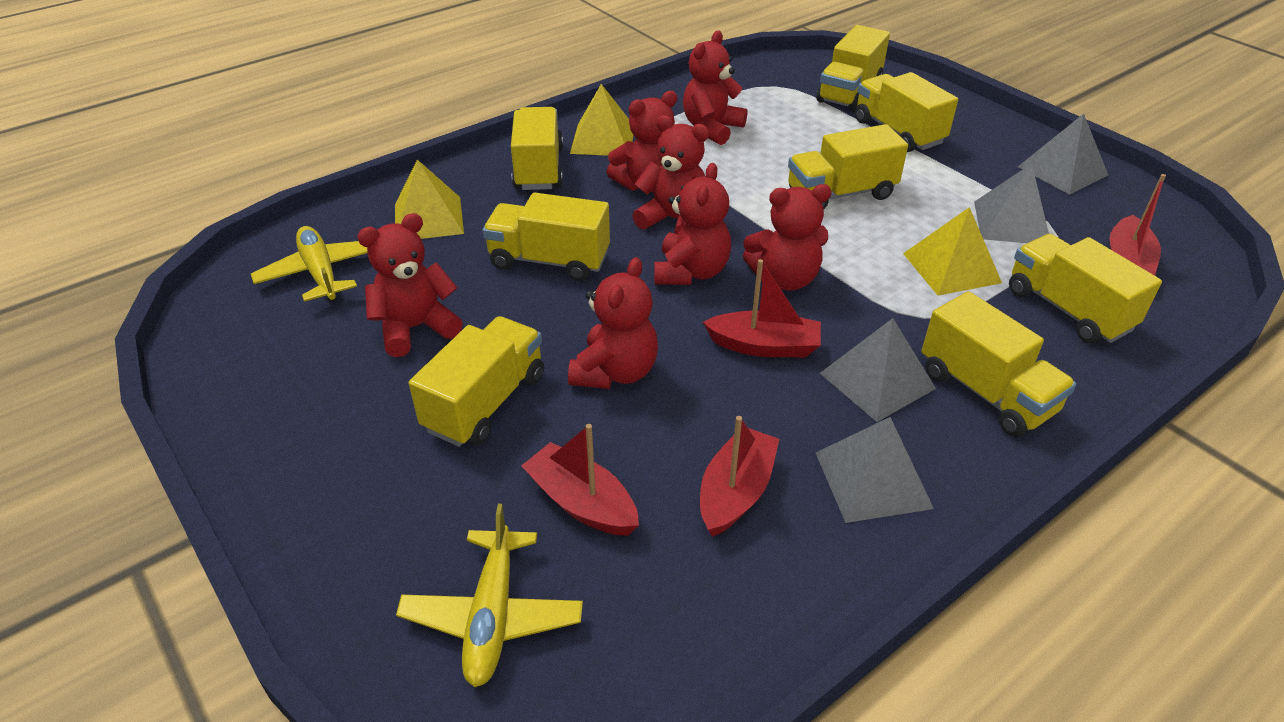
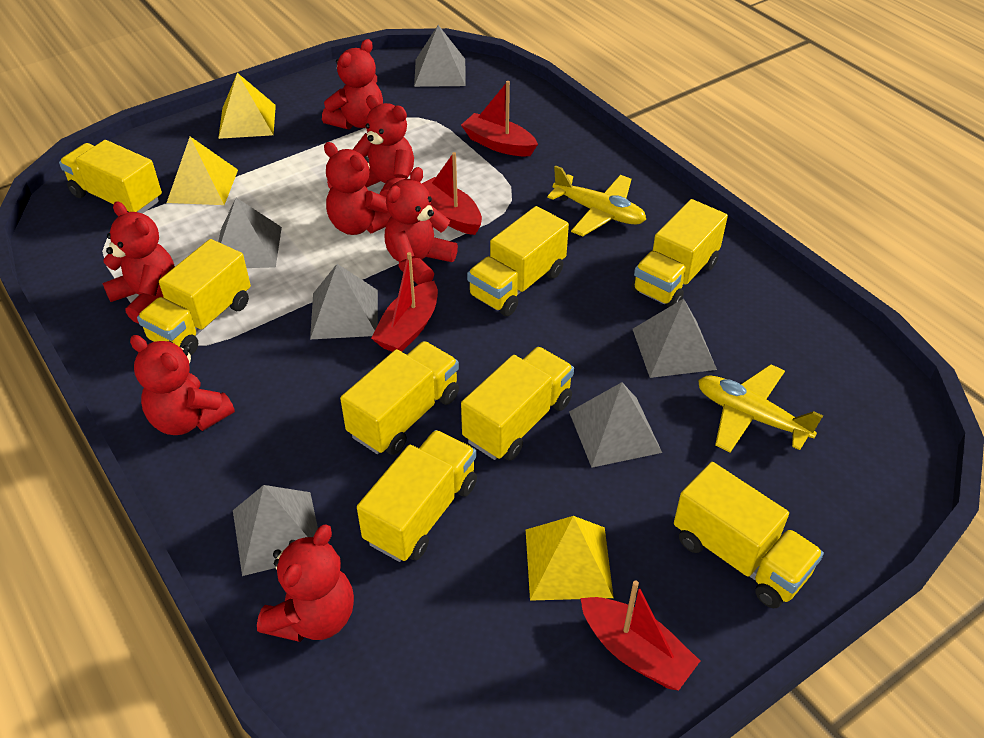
grey pyramid: 4 -> 6

